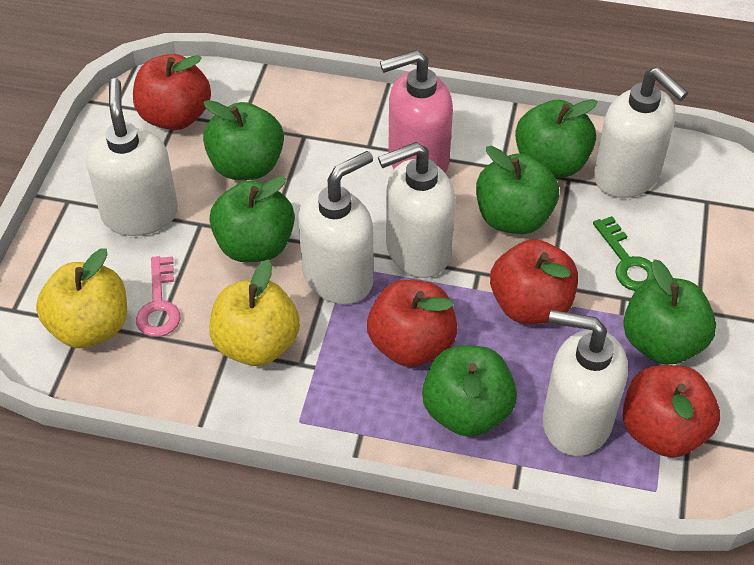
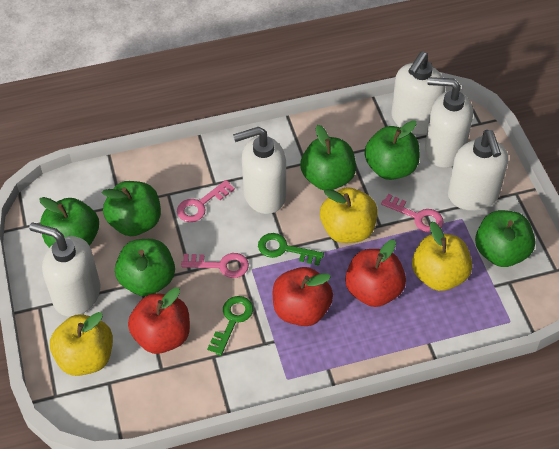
green key: 1 -> 2
pink key: 1 -> 3
pink soap dispenser: 1 -> 0
red apple: 4 -> 3
yellow apple: 2 -> 3

